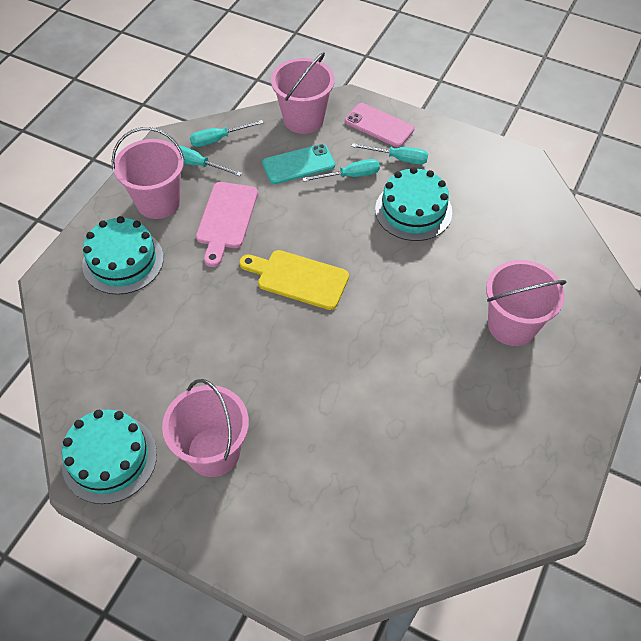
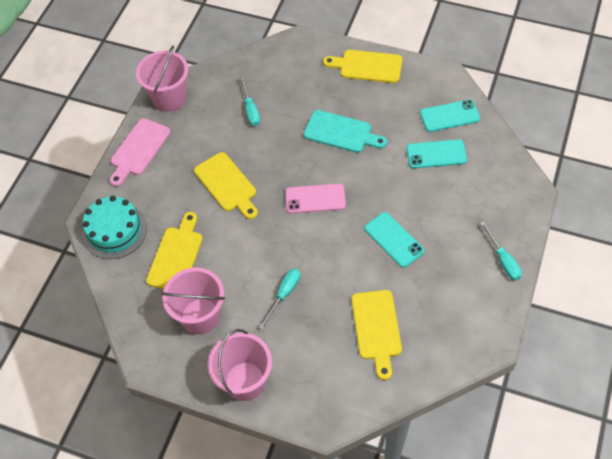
pink bucket: 4 -> 3
turquoise cake: 3 -> 1
turquoise cutting board: 0 -> 1
turquoise phone: 1 -> 3
turquoise screwdriver: 4 -> 3
yellow cutting board: 1 -> 4

